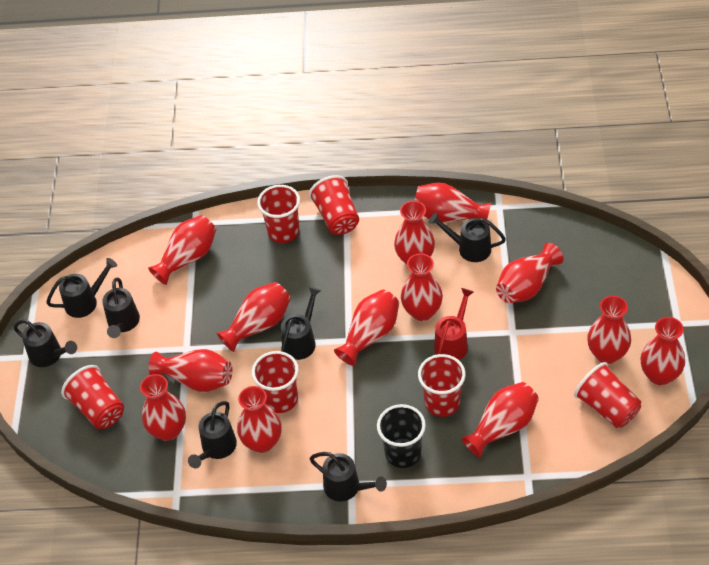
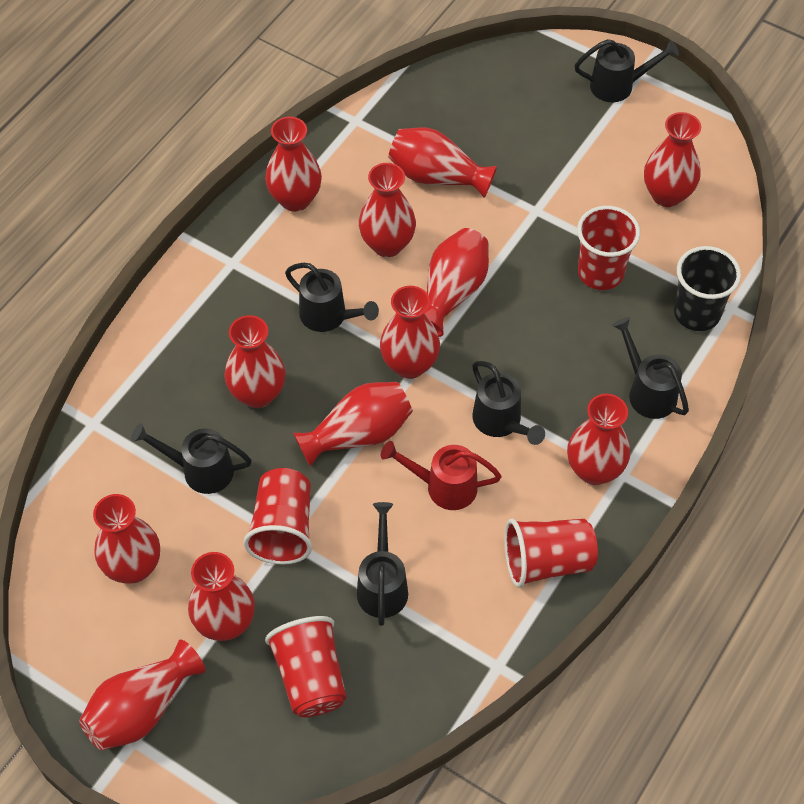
black watering can: 7 -> 6
red cup: 6 -> 4
red vase: 13 -> 12

